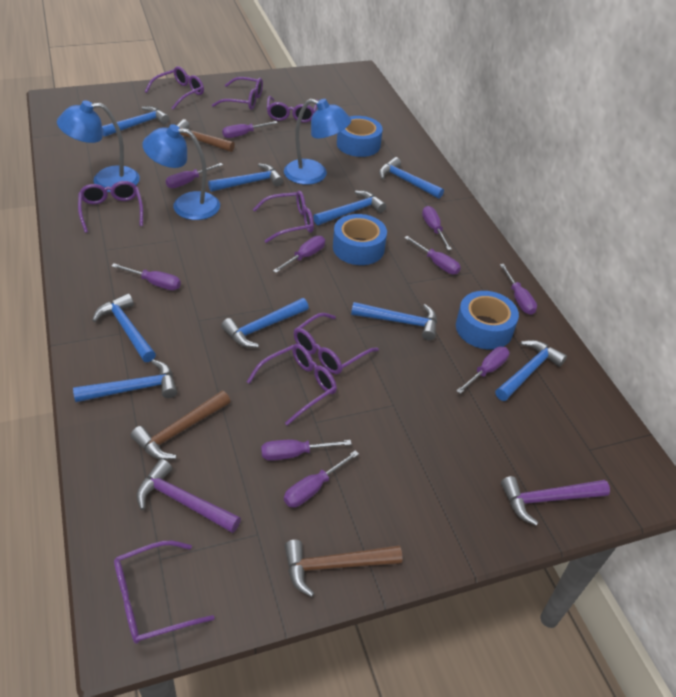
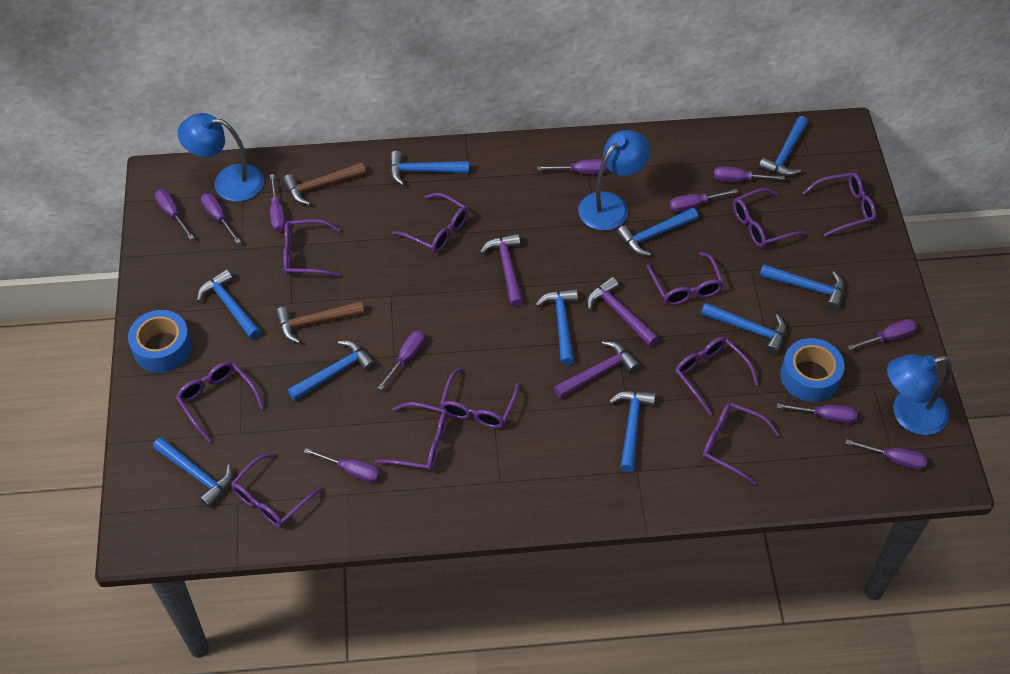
blue hammer: 9 -> 10
blue tape: 3 -> 2
brown hammer: 3 -> 2
purple glasses: 8 -> 11
purple hammer: 2 -> 3
purple screwdriver: 10 -> 11

